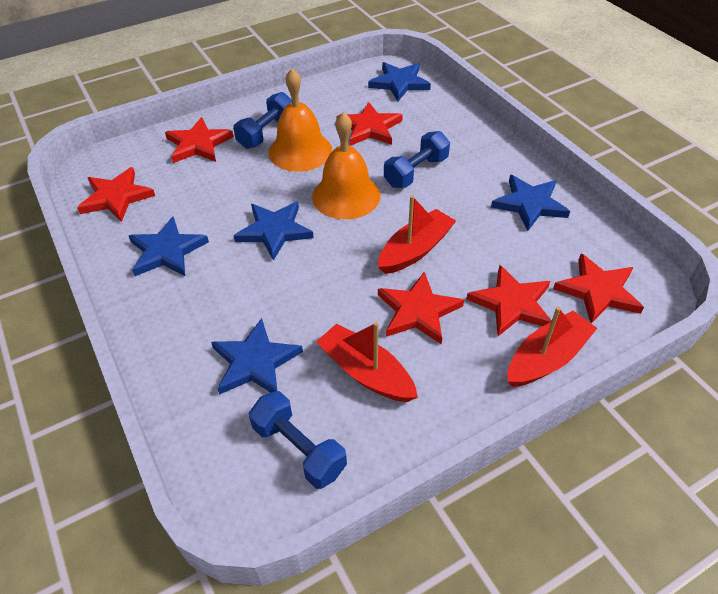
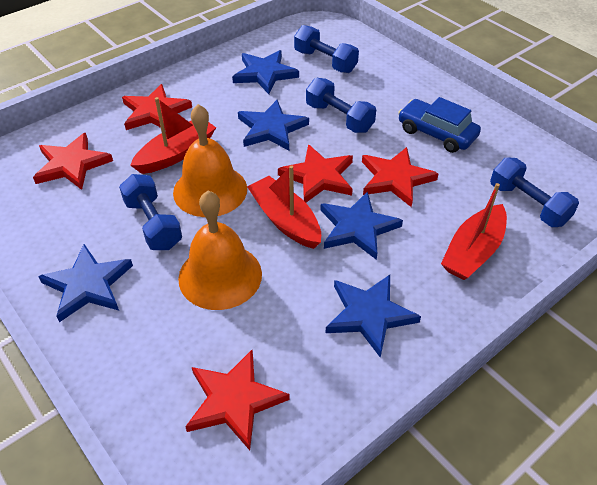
blue car: 0 -> 1
blue dumbbell: 3 -> 4
red star: 6 -> 5

